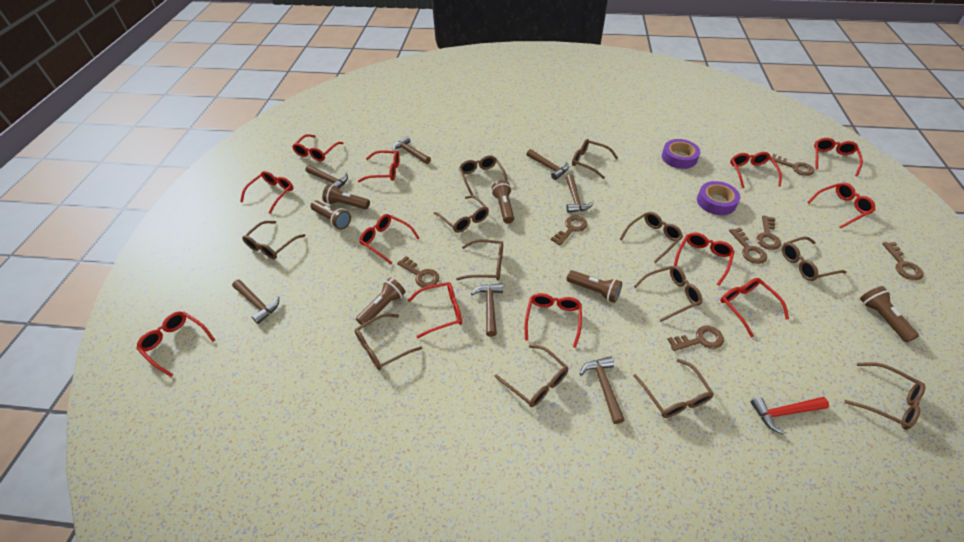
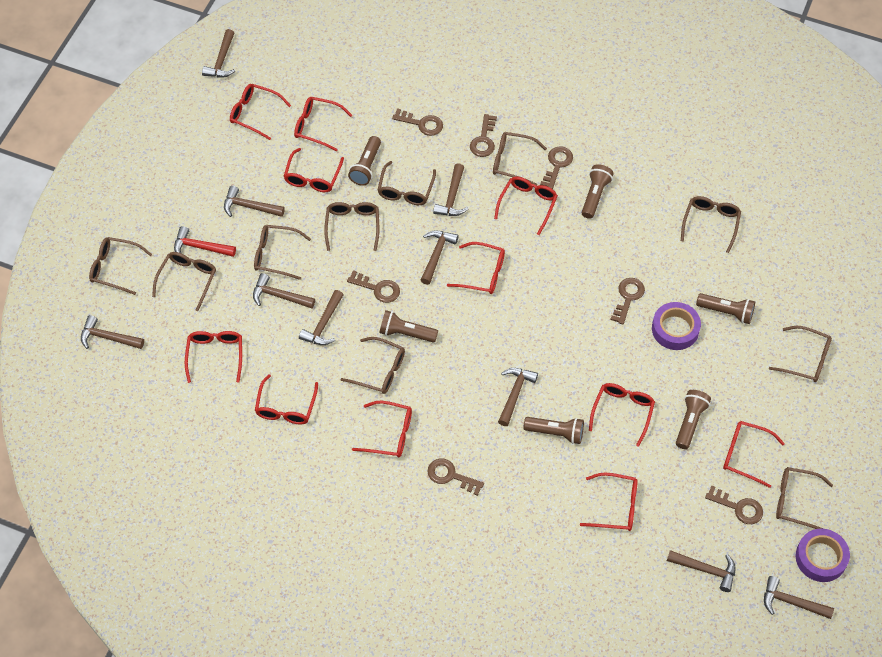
brown glasses: 12 -> 10
brown hammer: 7 -> 10
red glasses: 12 -> 11

